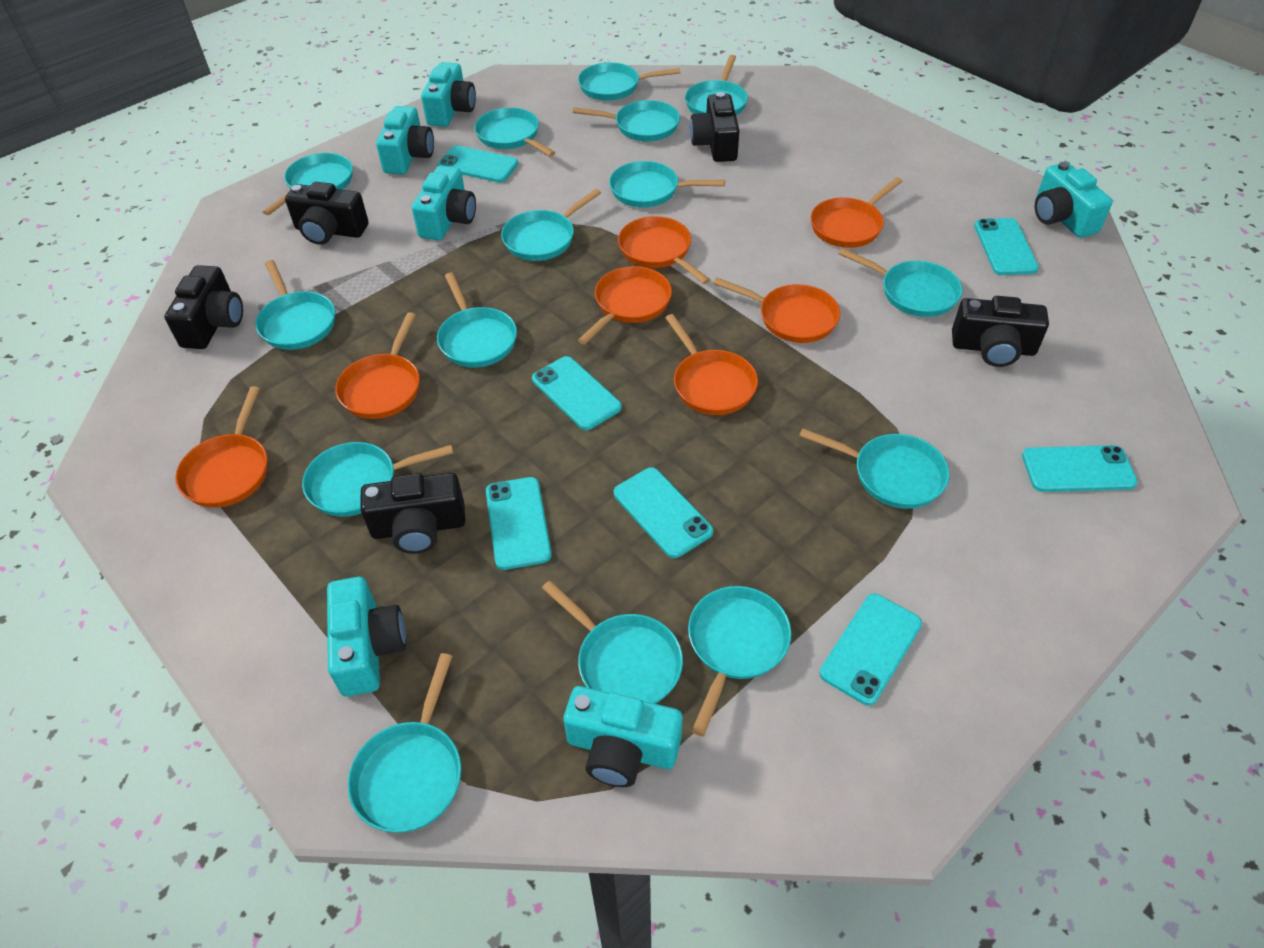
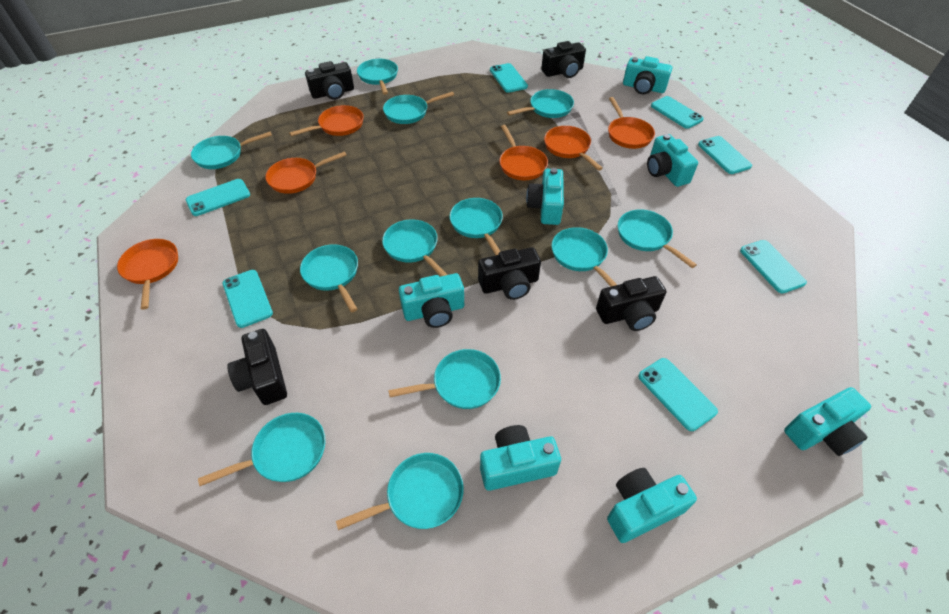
orange pan: 7 -> 6
turquoise camera: 6 -> 7
turquoise pan: 15 -> 12

